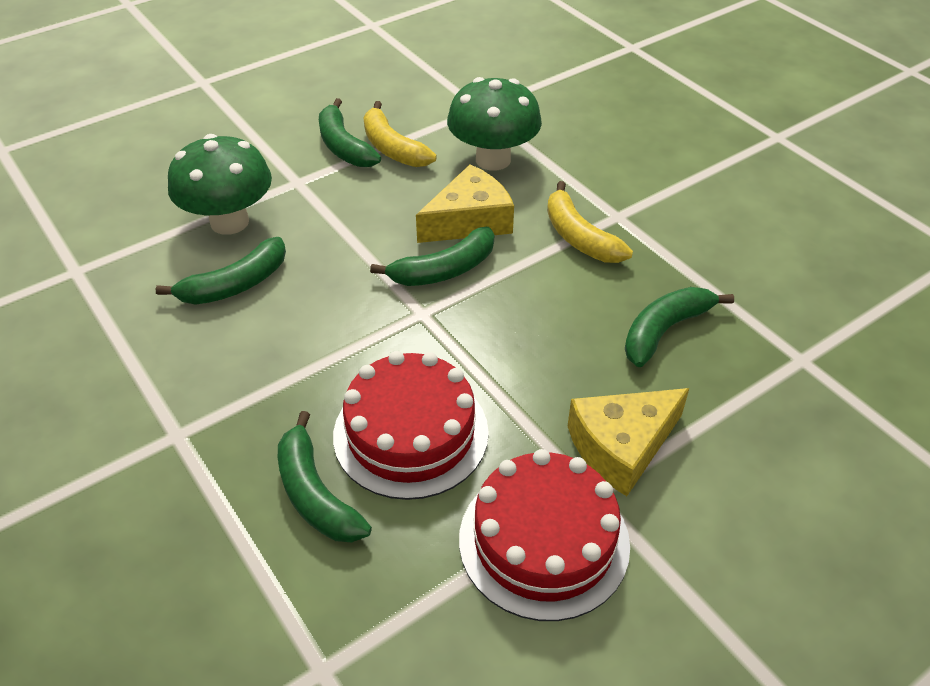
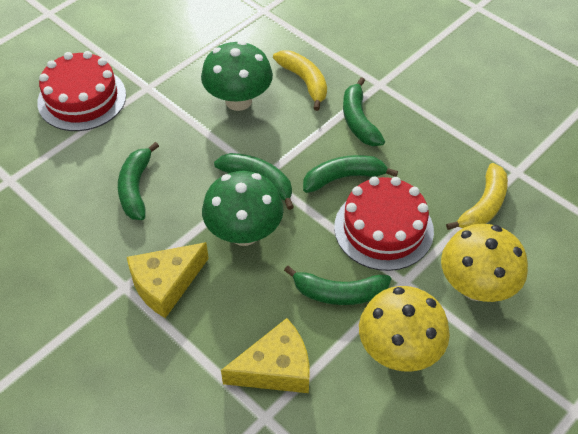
yellow mushroom: 0 -> 2

